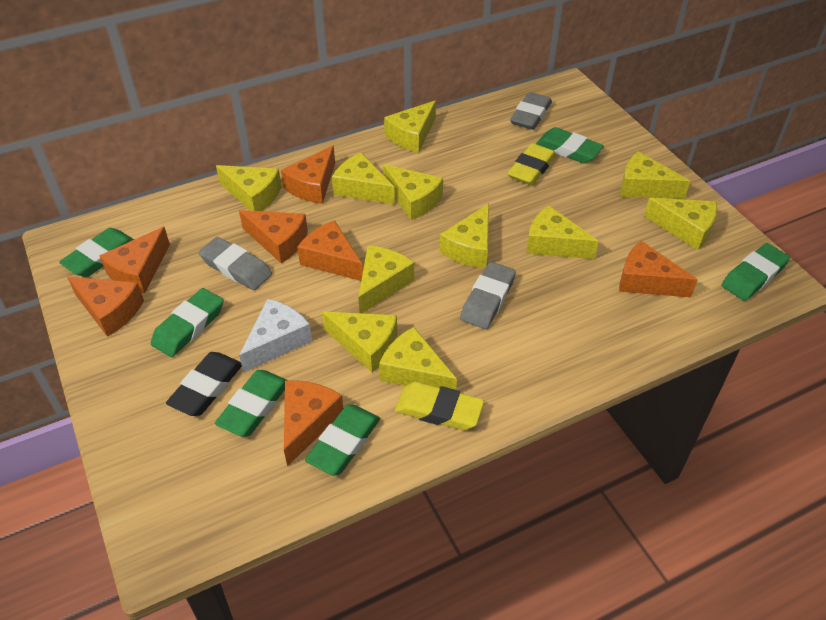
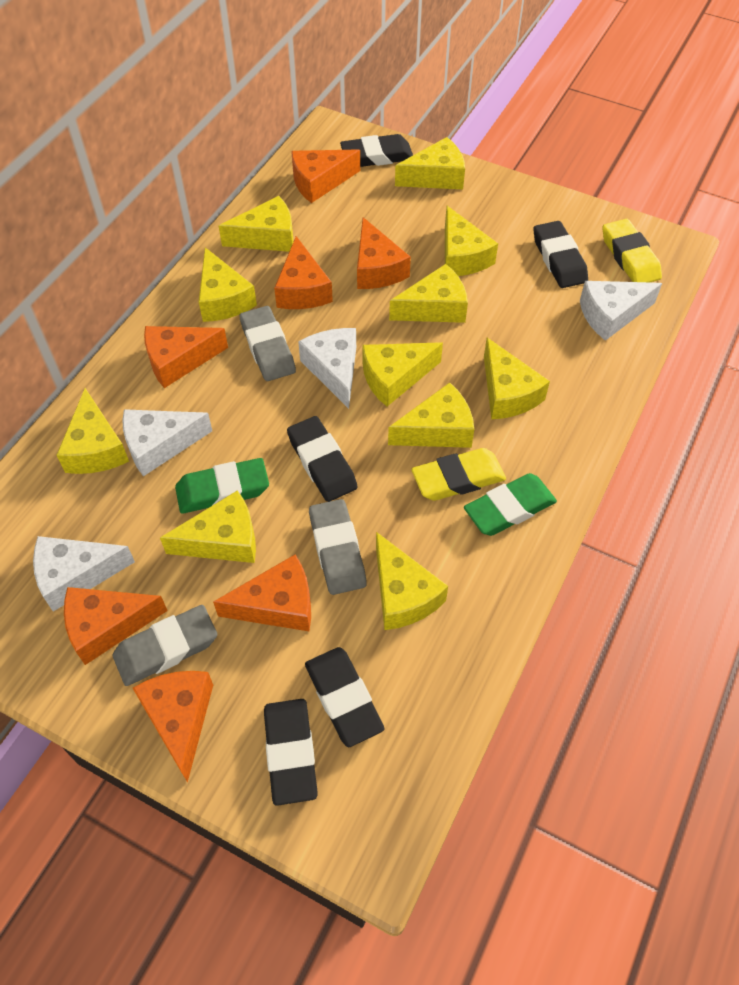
black eraser: 1 -> 5
green eraser: 6 -> 2
white cheese: 1 -> 4

